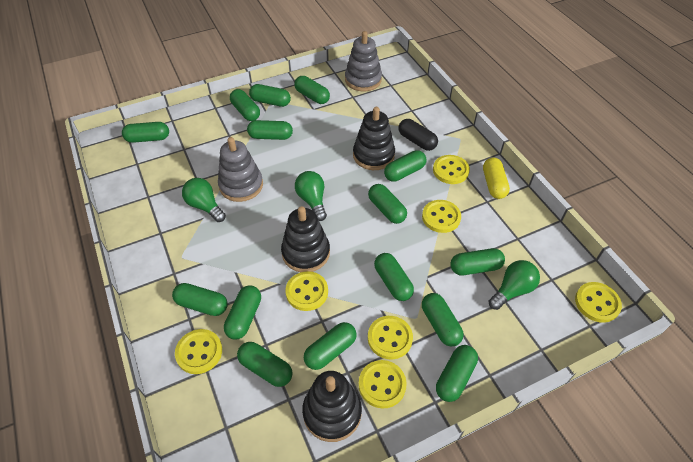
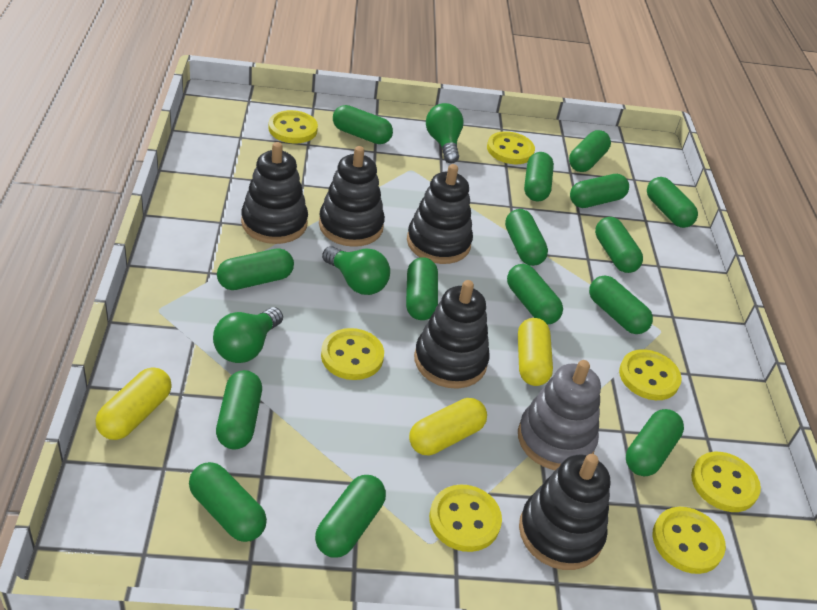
black capsule: 1 -> 0
black stacking toy: 3 -> 5
grey stacking toy: 2 -> 1
yellow capsule: 1 -> 3

